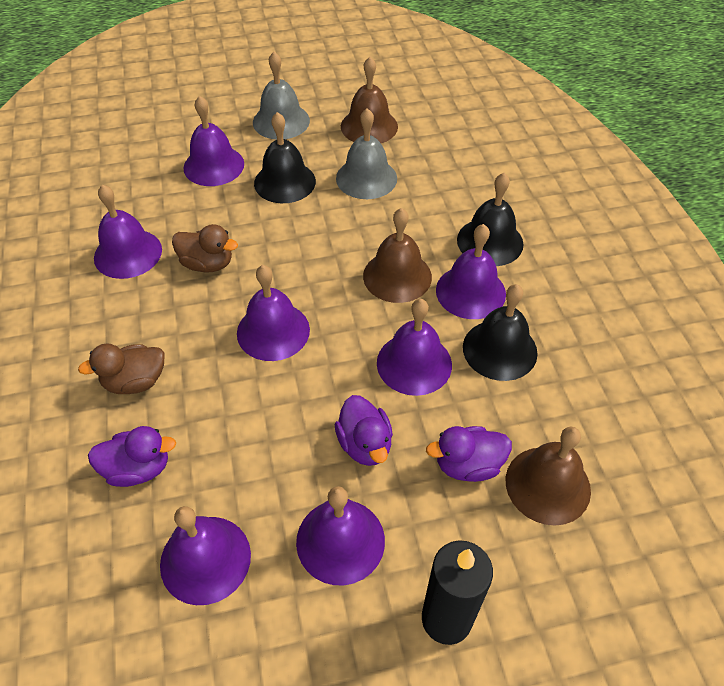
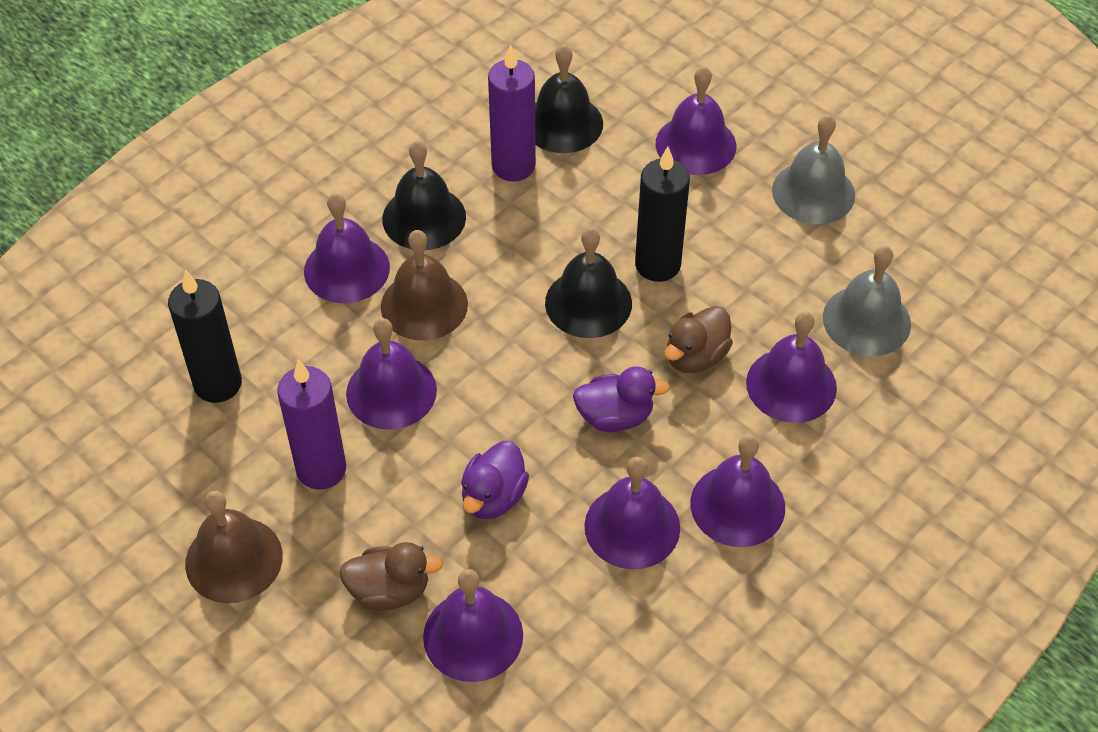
black candle: 1 -> 2
brown bell: 3 -> 2
purple candle: 0 -> 2
purple duck: 3 -> 2

